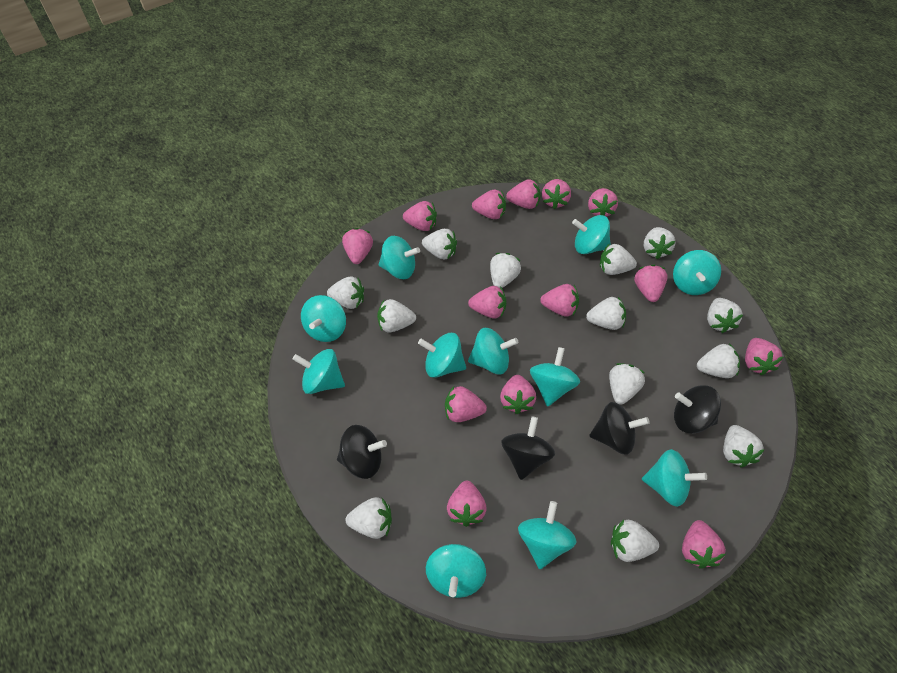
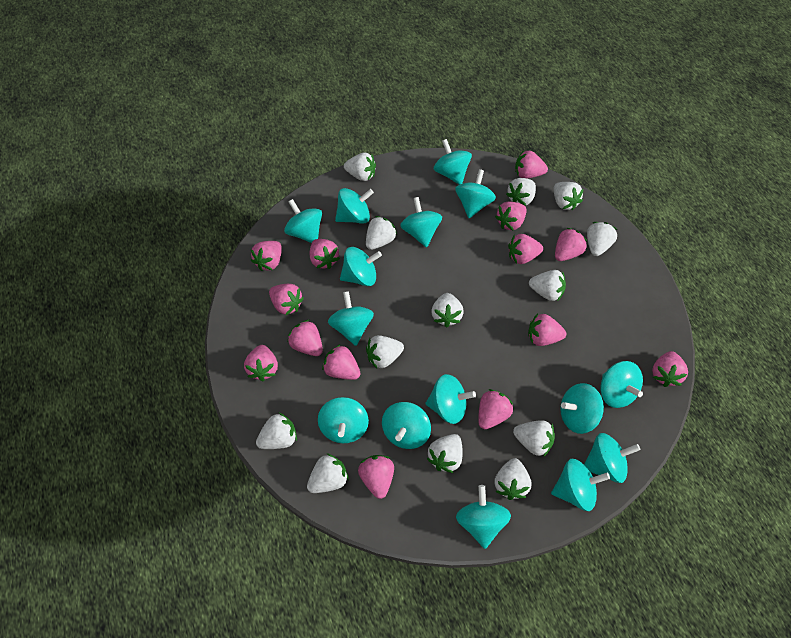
black spinning top: 4 -> 0
turquoise spinning top: 11 -> 15

